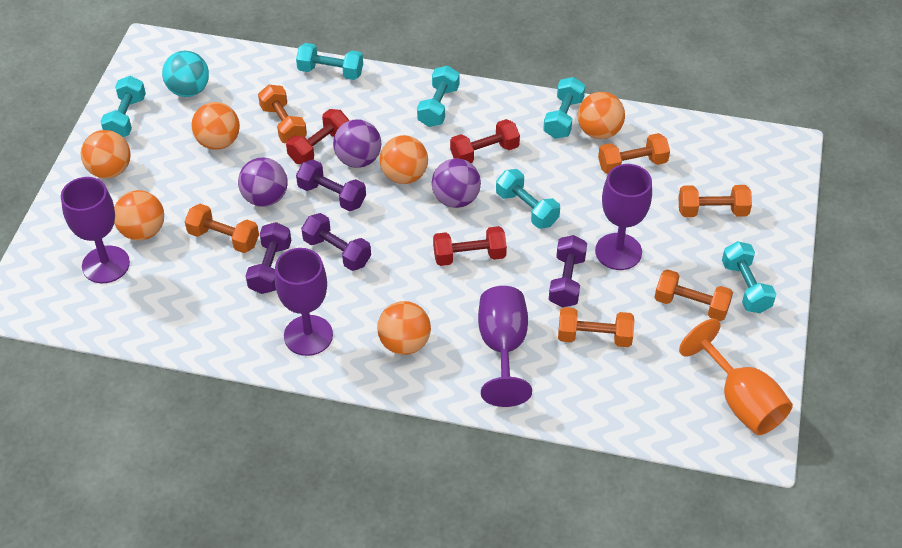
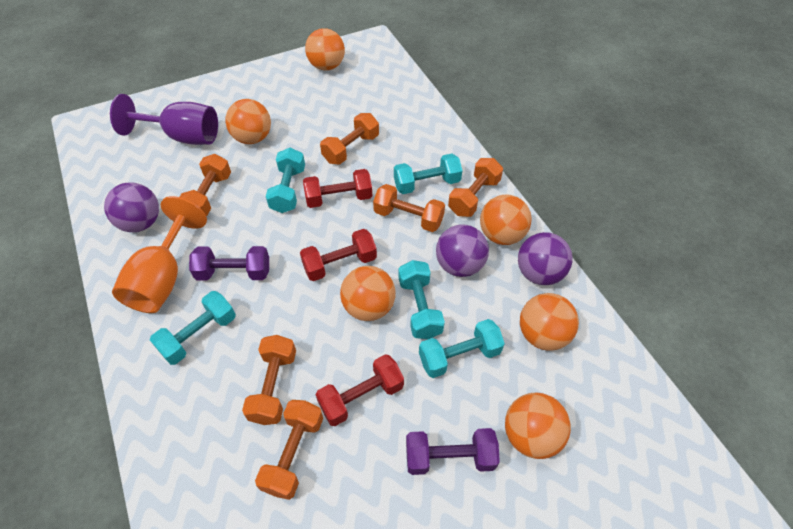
purple dumbbell: 4 -> 2
purple goblet: 4 -> 1
turquoise ball: 1 -> 0
turquoise dumbbell: 6 -> 5

